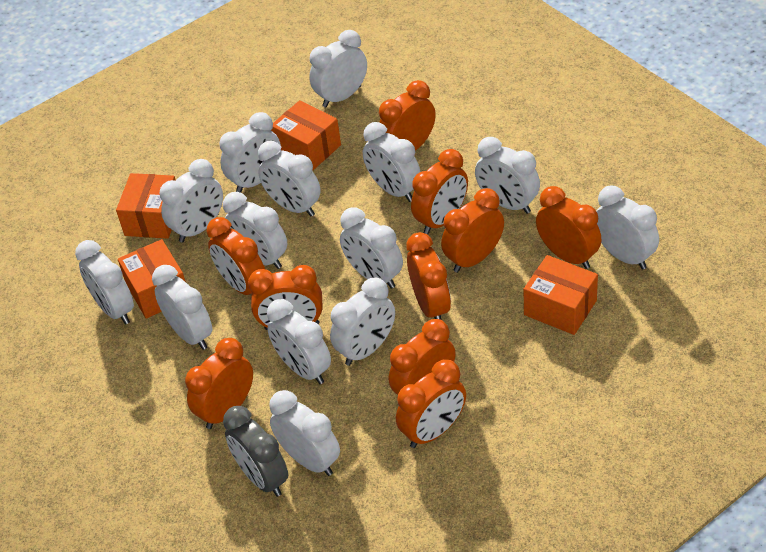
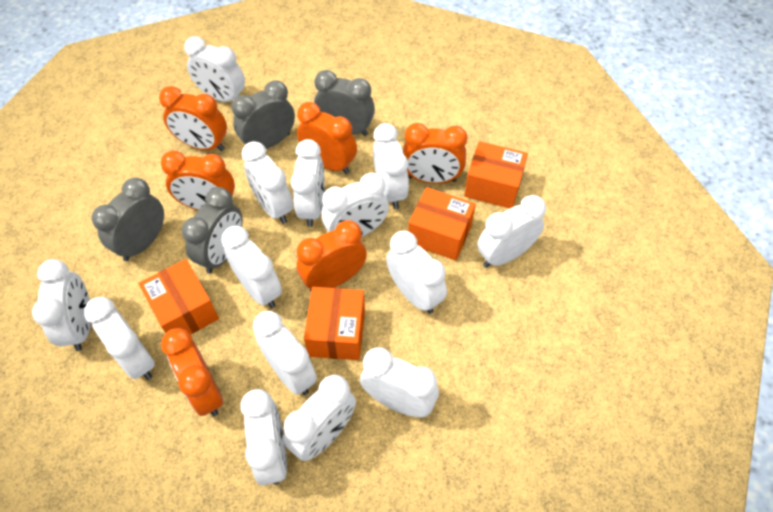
grey clock: 1 -> 4
orange clock: 10 -> 6

